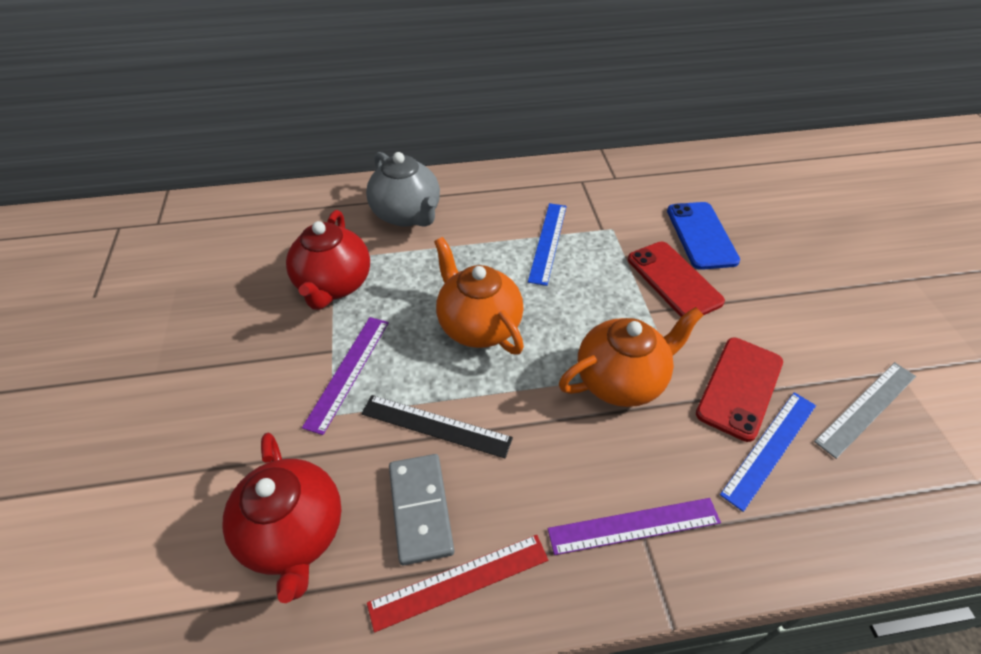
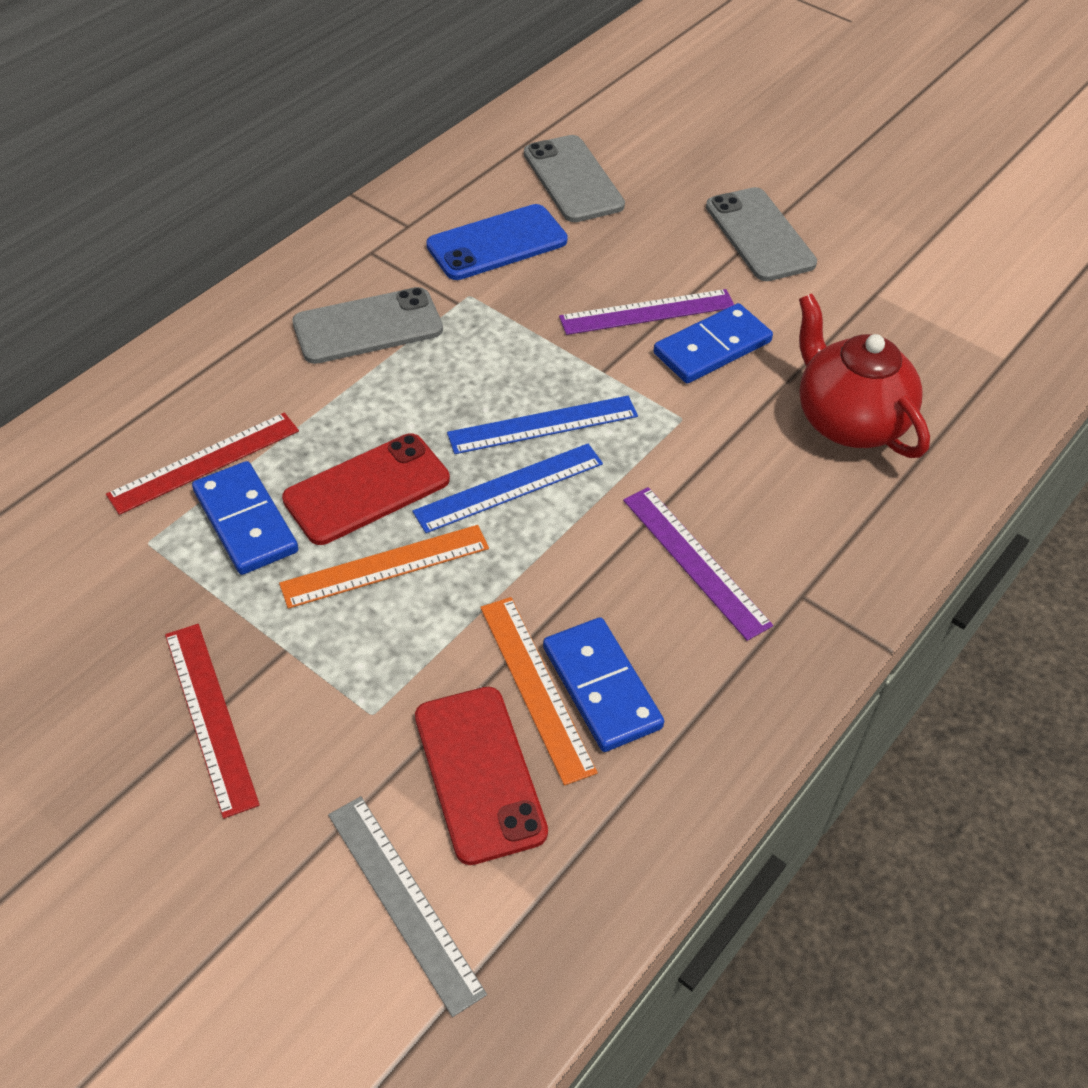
black ruler: 1 -> 0
blue domino: 0 -> 3
grey domino: 1 -> 0
grey phone: 0 -> 3
grey teapot: 1 -> 0
orange ruler: 0 -> 2
orange teapot: 2 -> 0
red ruler: 1 -> 2
red teapot: 2 -> 1

